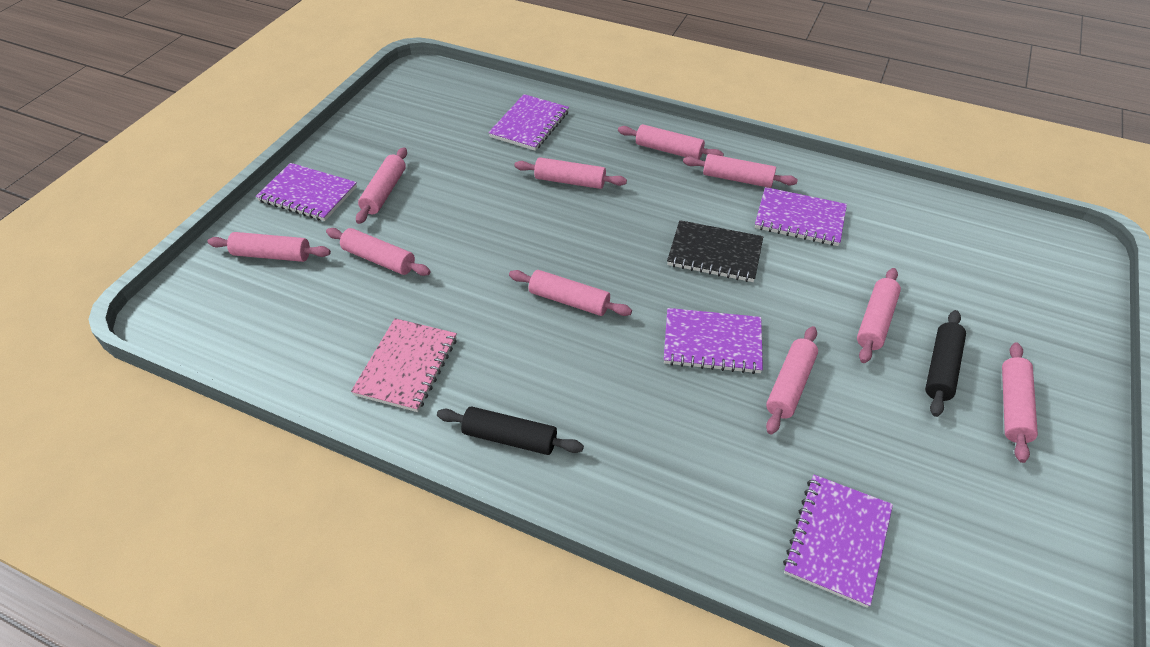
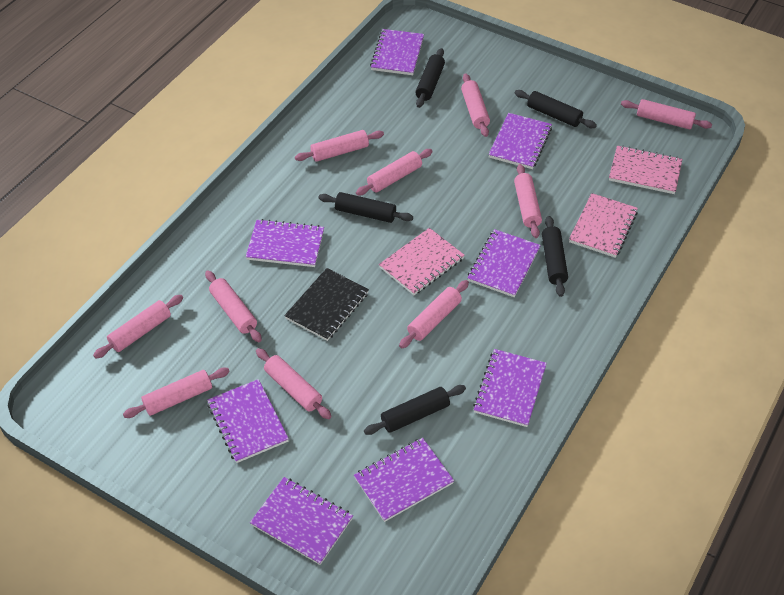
black rolling pin: 2 -> 5
pink notebook: 1 -> 3
purple notebook: 5 -> 8

